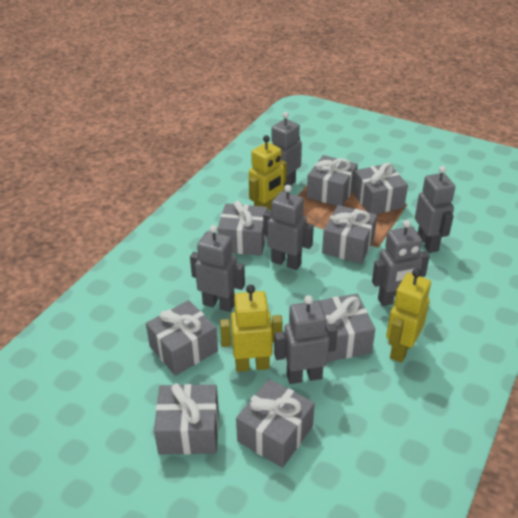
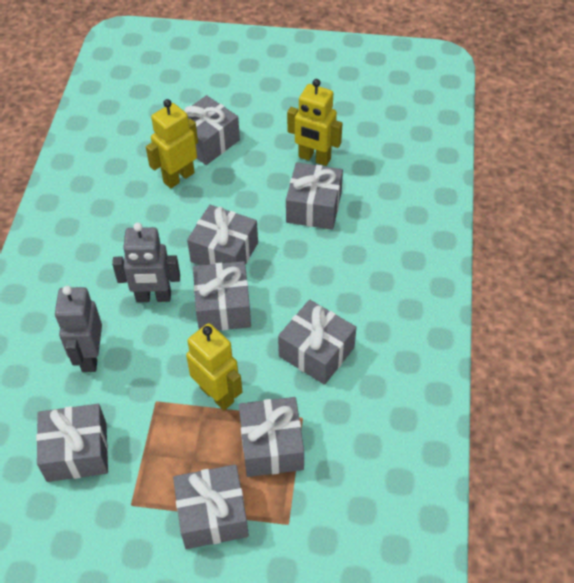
grey robot: 6 -> 2

